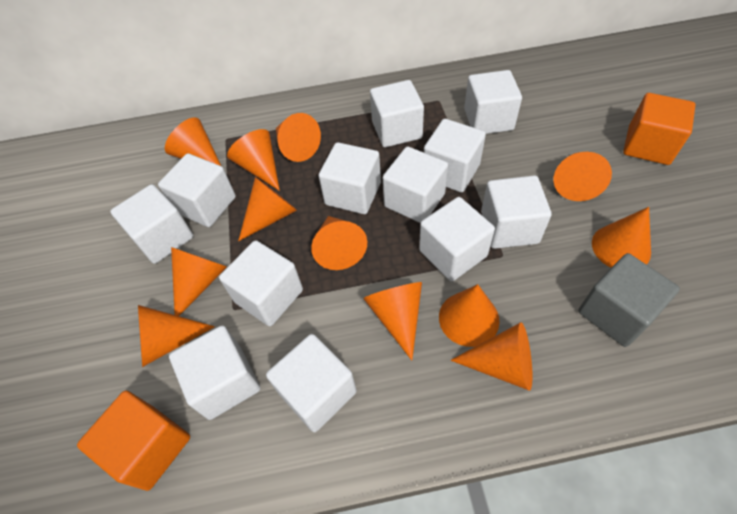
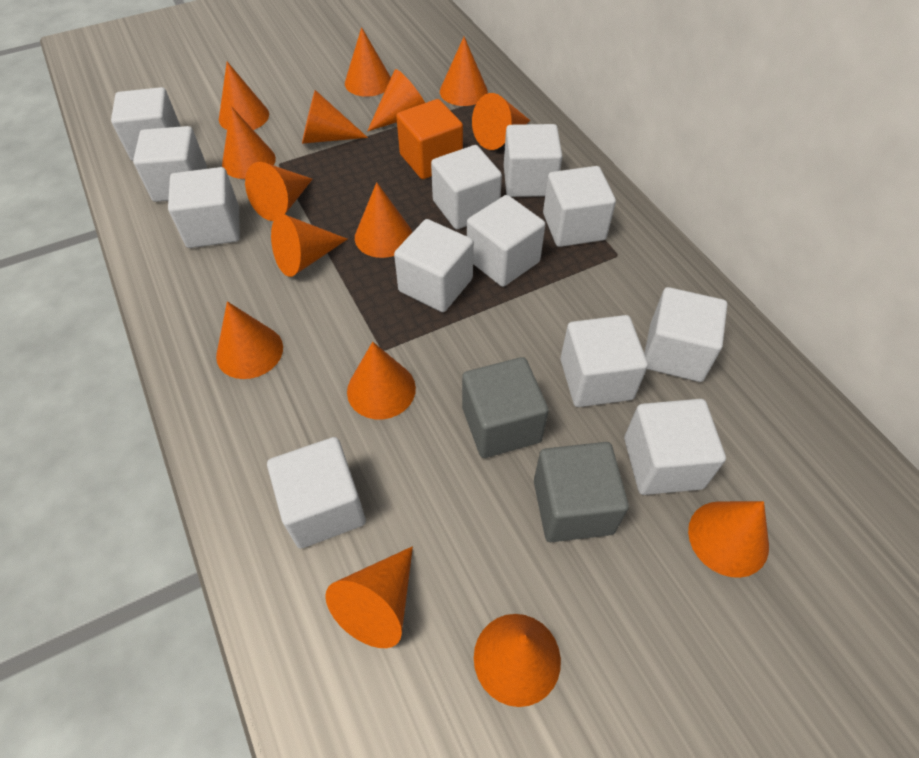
grey cube: 1 -> 2
orange cone: 12 -> 15
orange cube: 2 -> 1

